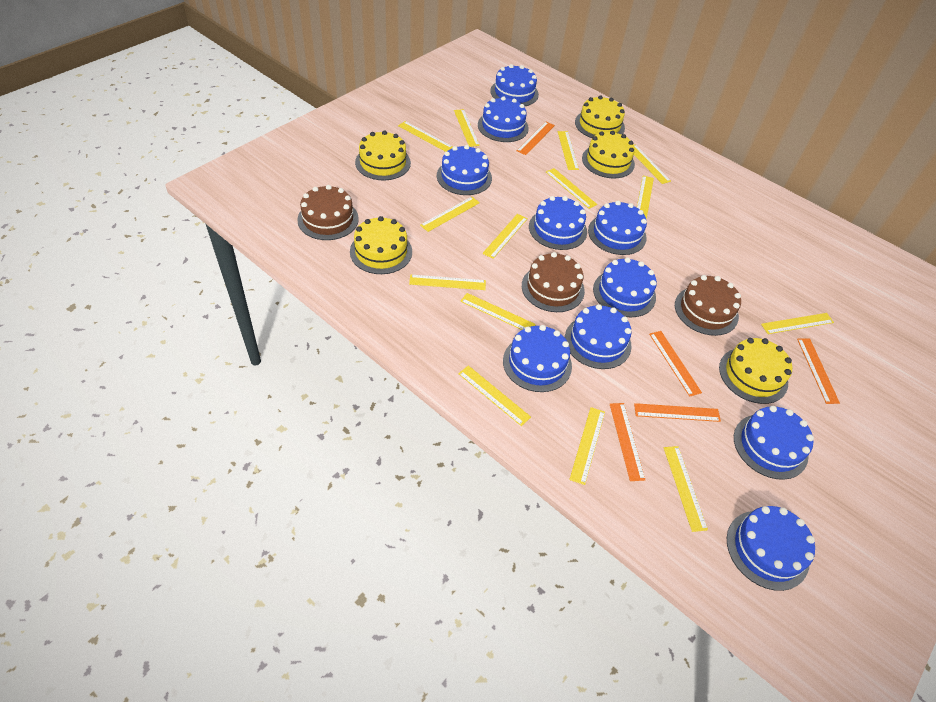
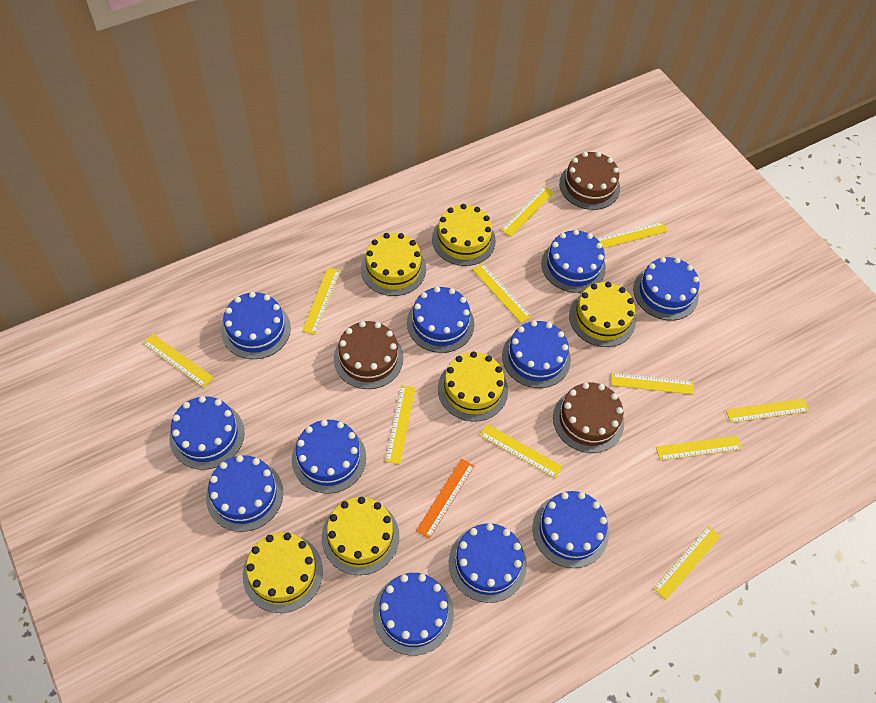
blue cake: 10 -> 11
orange ruler: 5 -> 1
yellow cake: 5 -> 6
yellow ruler: 14 -> 11

